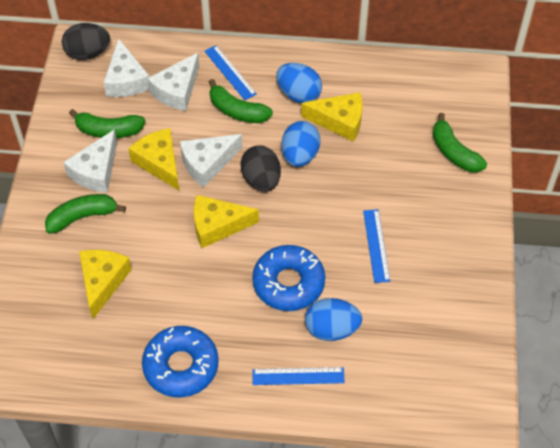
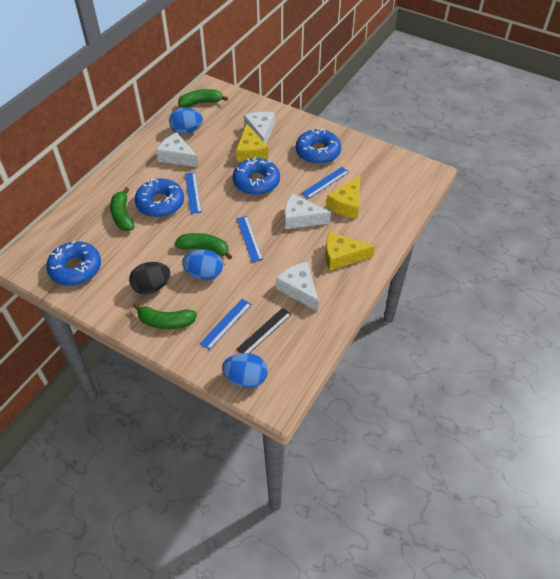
black egg: 2 -> 1
black ruler: 0 -> 1
blue donut: 2 -> 4
blue ruler: 3 -> 4
yellow cheese: 4 -> 3

